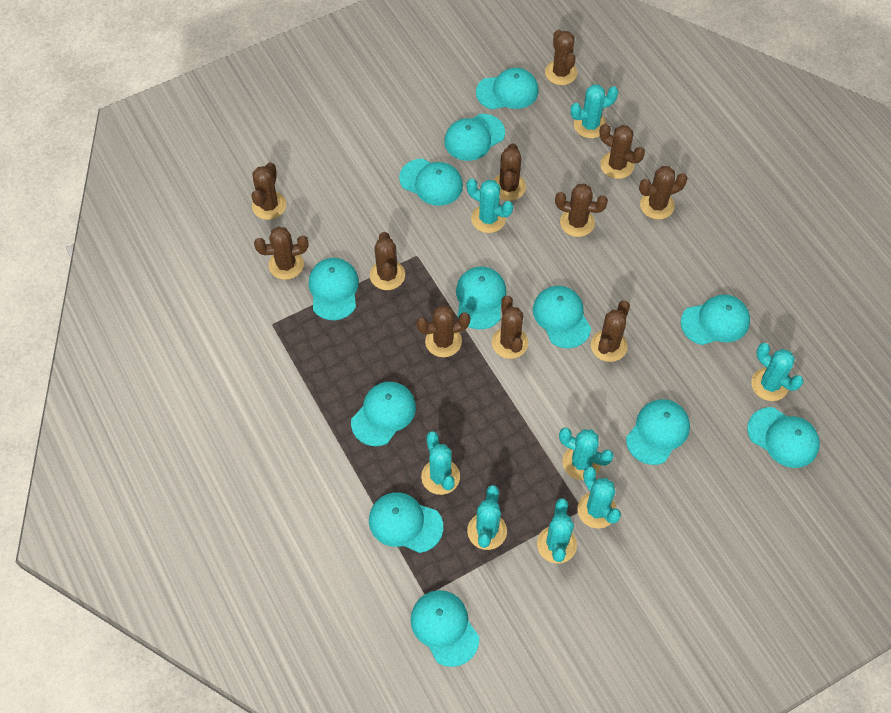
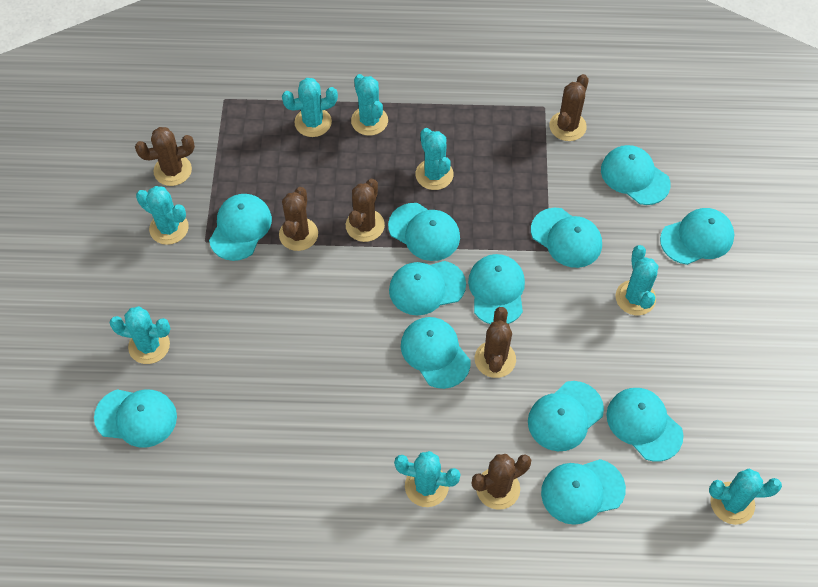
brown cactus: 11 -> 6

